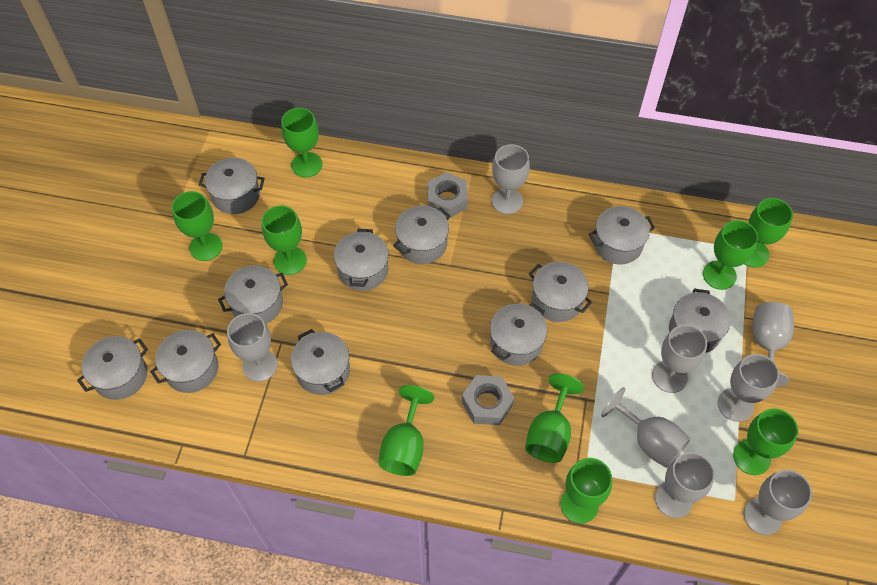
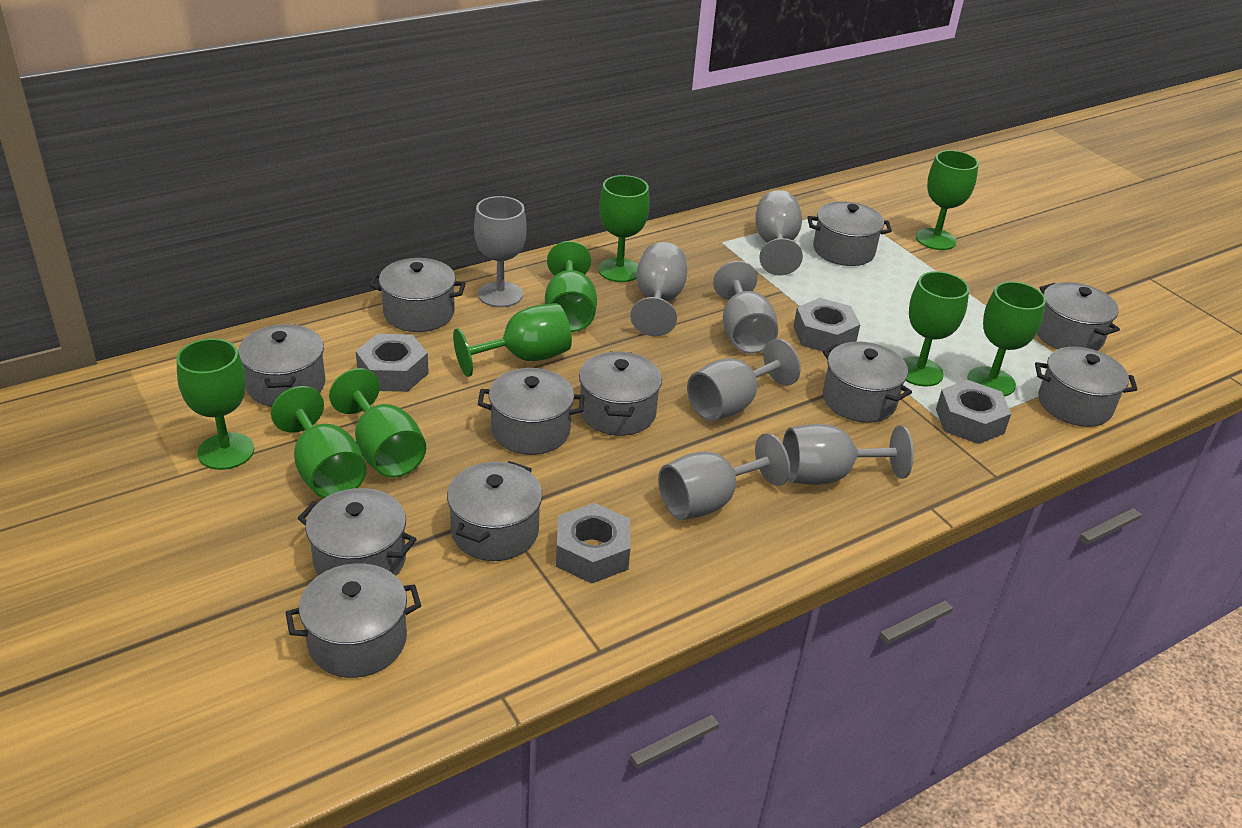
grey goblet: 8 -> 7
grey nut: 2 -> 4

